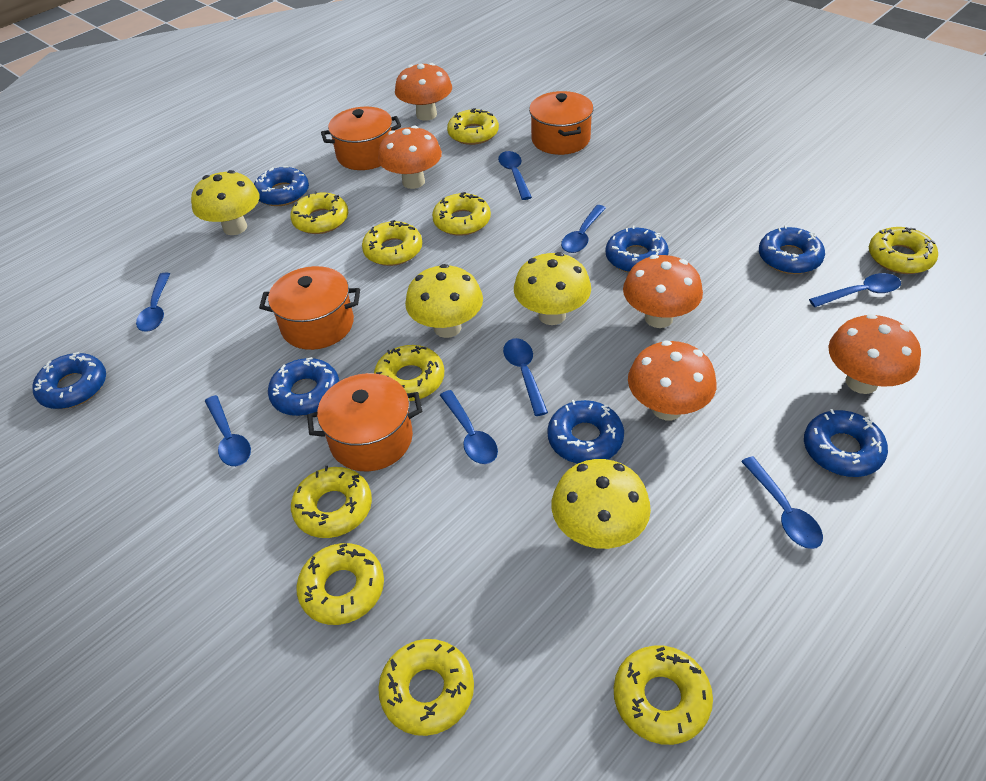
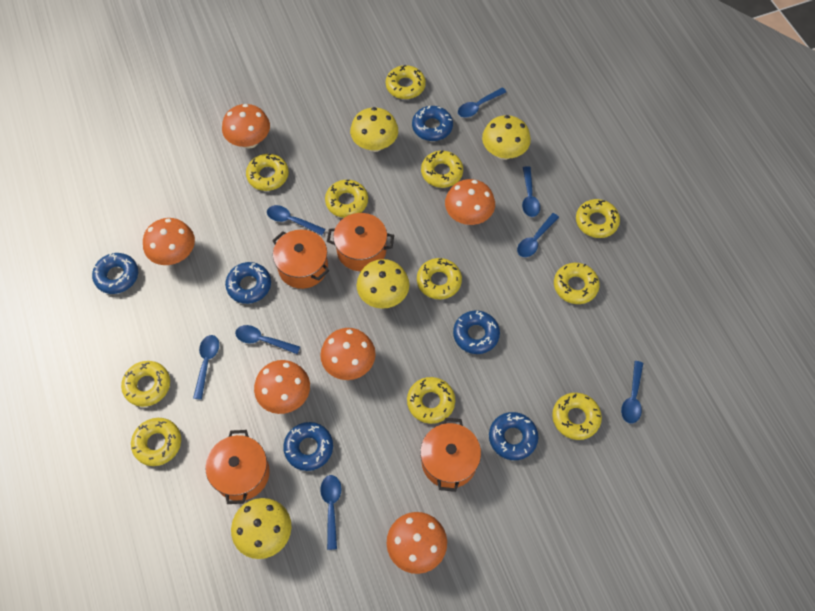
blue donut: 7 -> 6
orange mushroom: 5 -> 6
yellow donut: 10 -> 11

